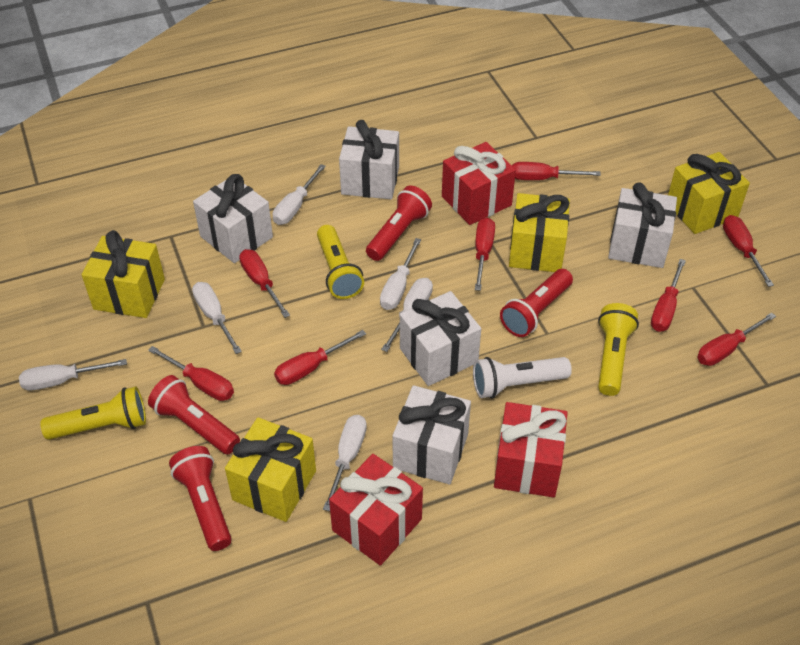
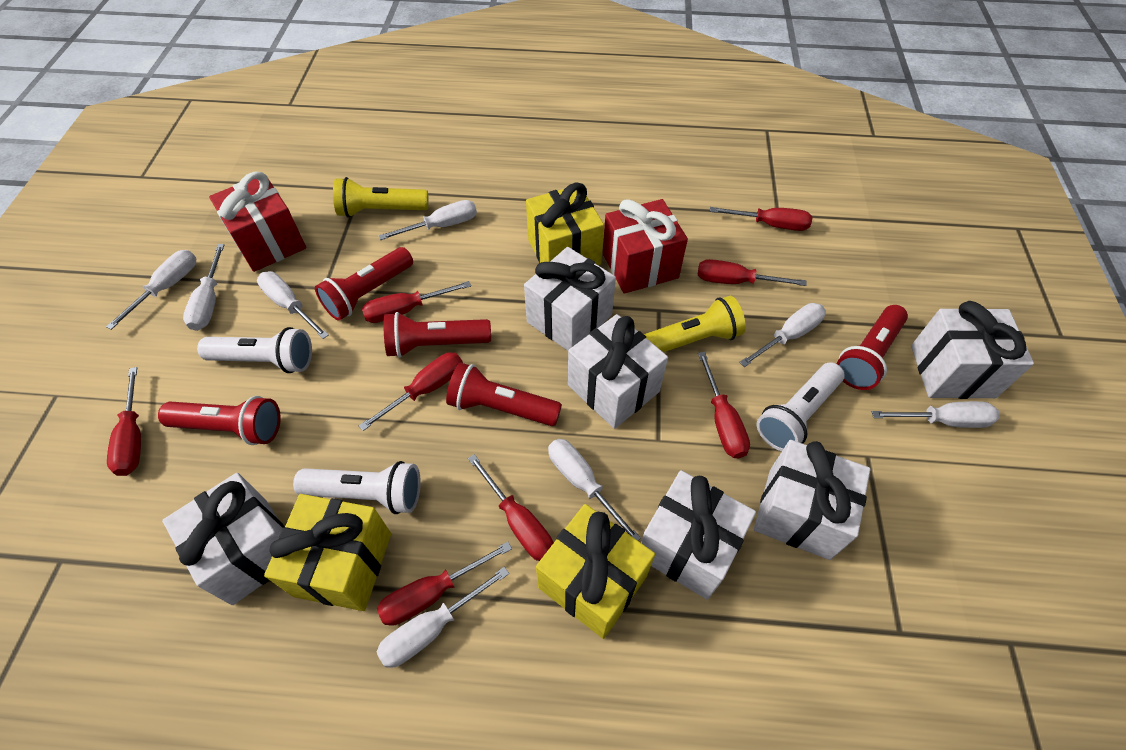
red flashlight: 4 -> 5
red gift: 3 -> 2
white flashlight: 1 -> 3
white gift: 5 -> 6
white screwdriver: 6 -> 8
yellow flashlight: 3 -> 2
yellow gift: 4 -> 3

